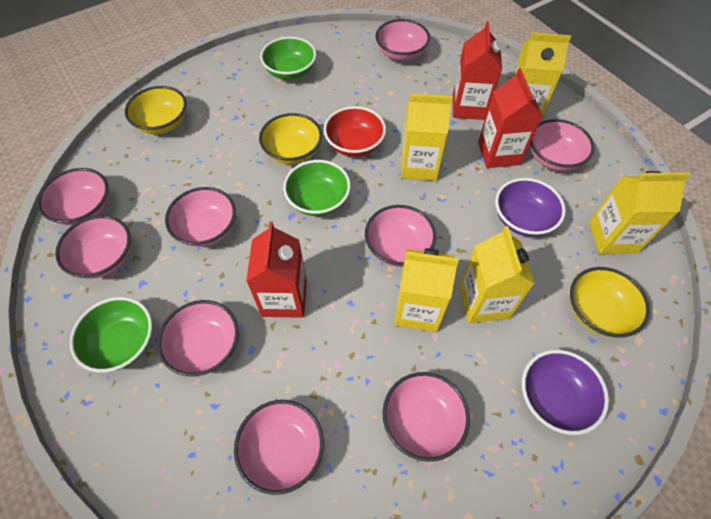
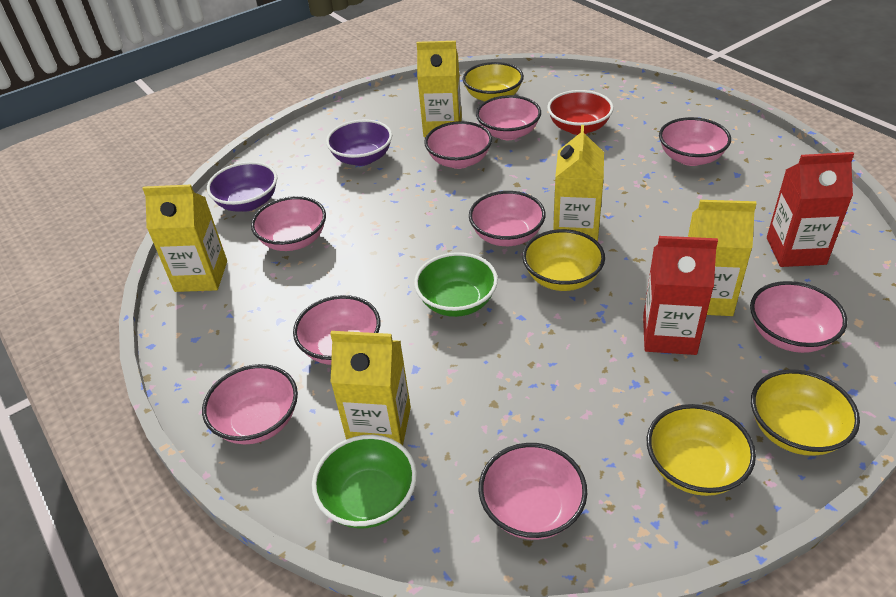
green bowl: 3 -> 2
red carton: 3 -> 2
yellow bowl: 3 -> 4

